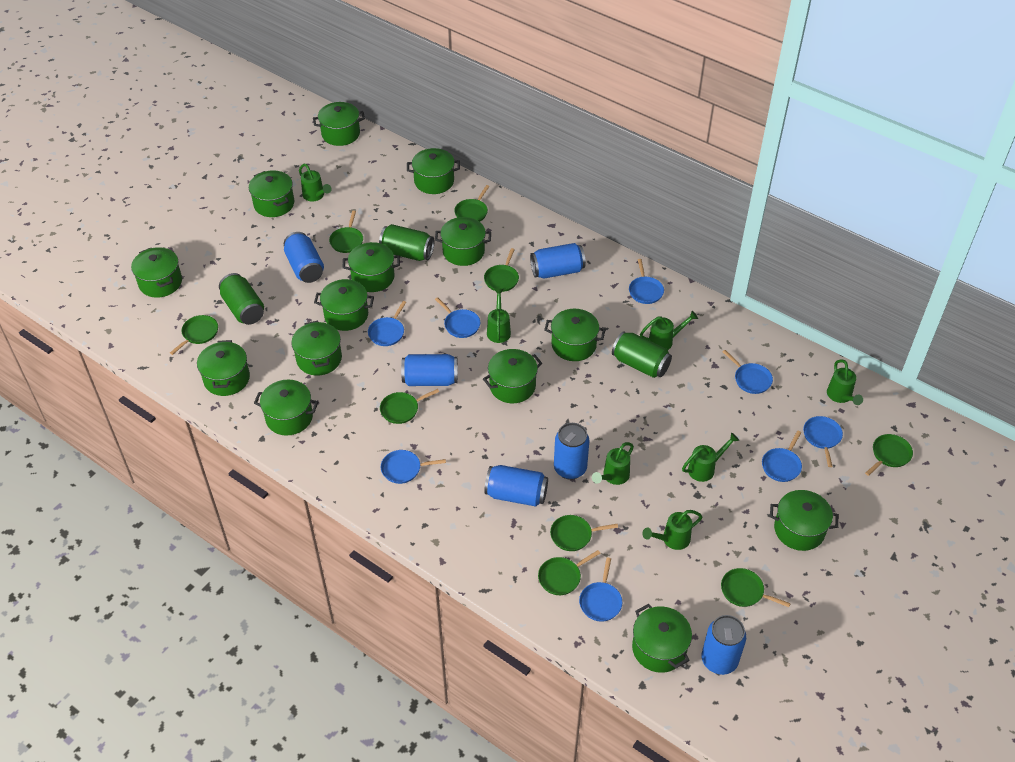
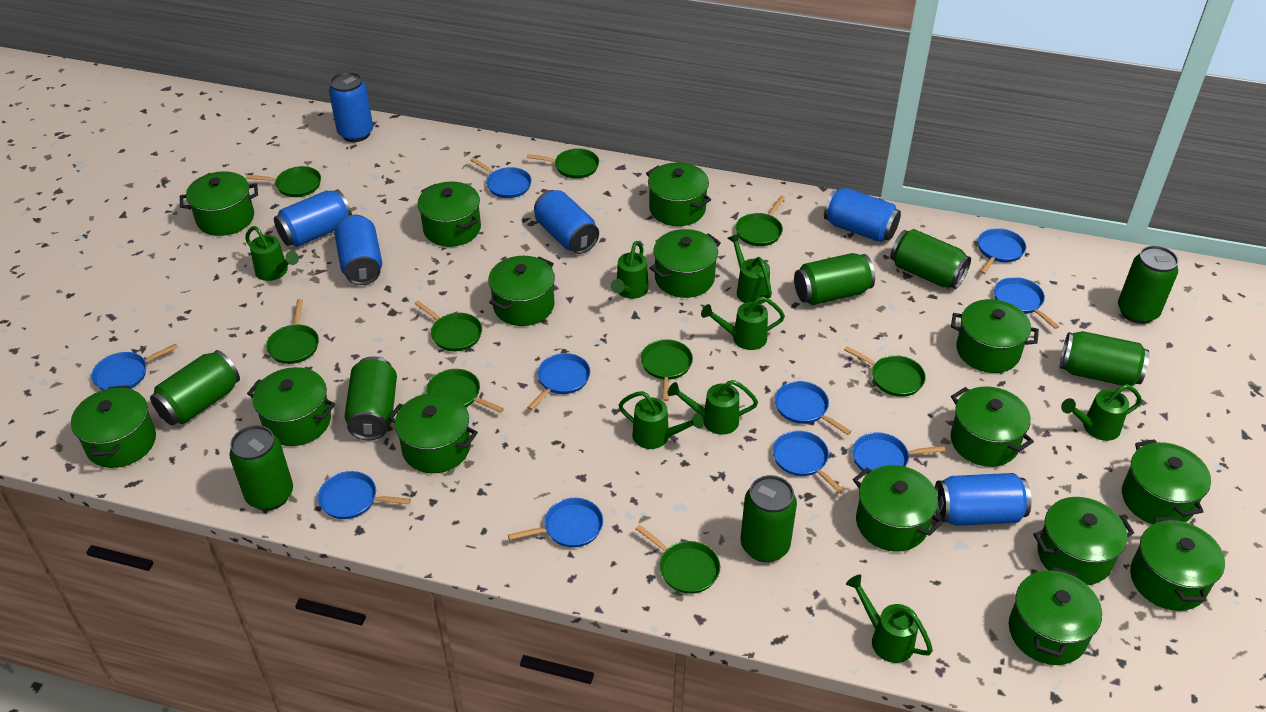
blue pan: 8 -> 10
green can: 3 -> 8
green pot: 14 -> 15
green watering can: 7 -> 8

